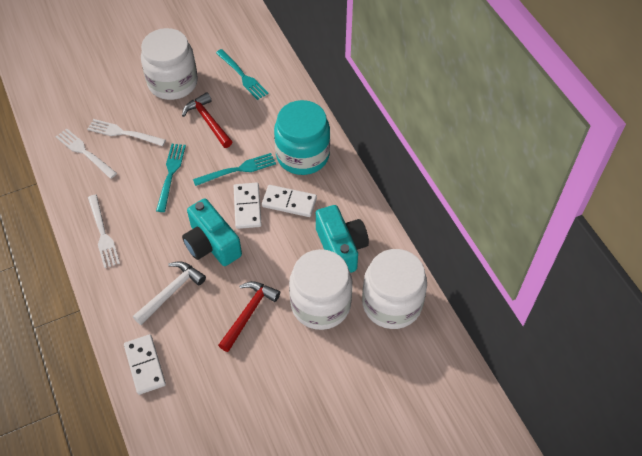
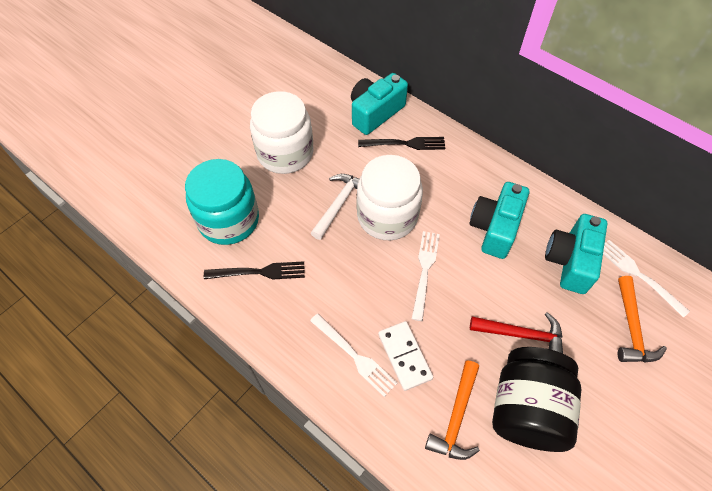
black fork: 0 -> 2
black jar: 0 -> 1
orange hammer: 0 -> 2
red hammer: 2 -> 1
turquoise camera: 2 -> 3
turquoise fork: 3 -> 0
white domino: 3 -> 1
white jar: 3 -> 2

